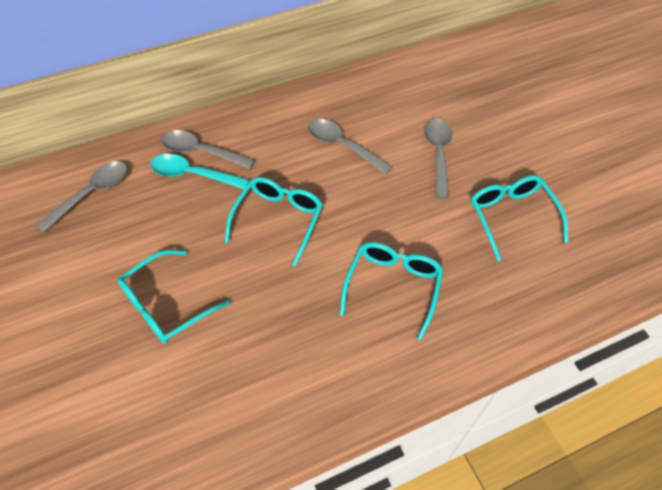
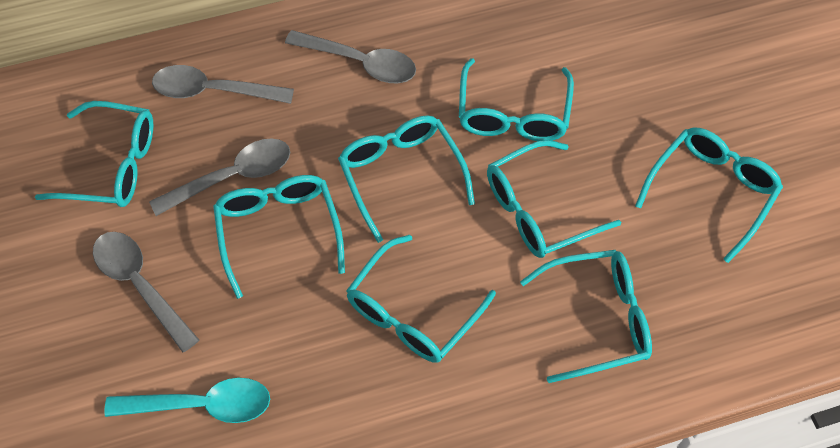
turquoise glasses: 4 -> 8

